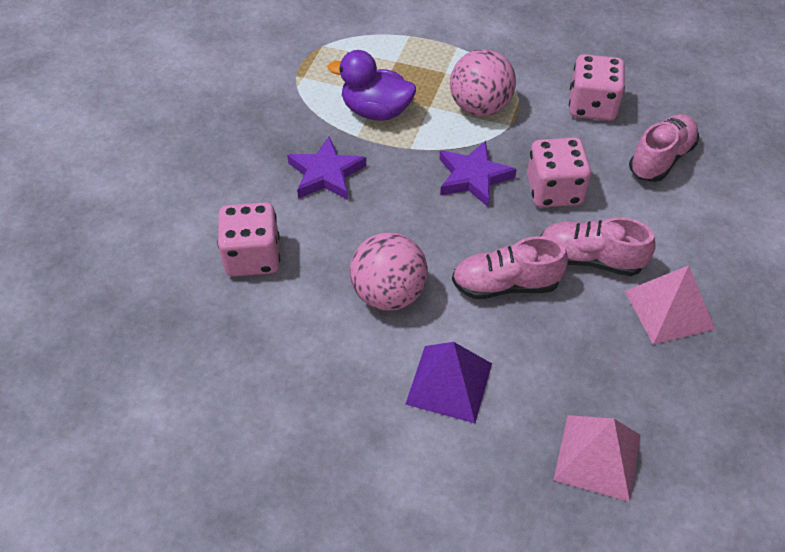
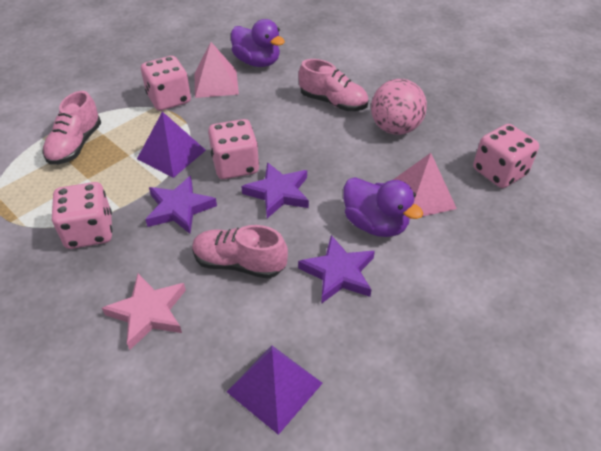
pink ball: 2 -> 1
pink dice: 3 -> 4
pink star: 0 -> 1
purple duck: 1 -> 2
purple pyramid: 1 -> 2
purple star: 2 -> 3

